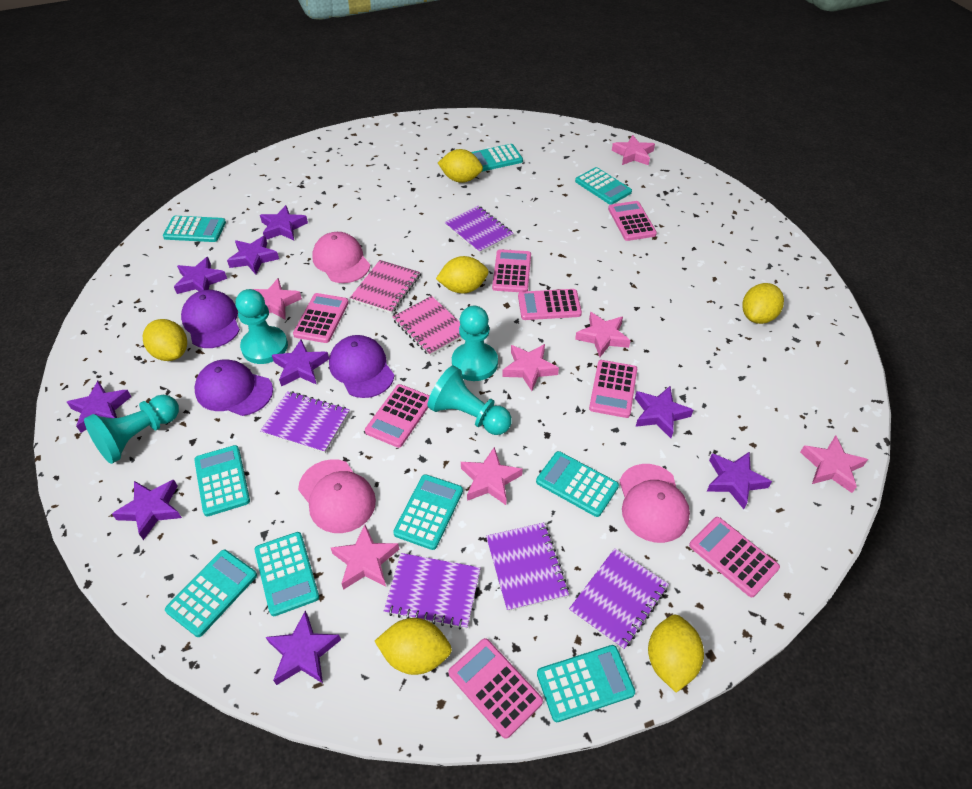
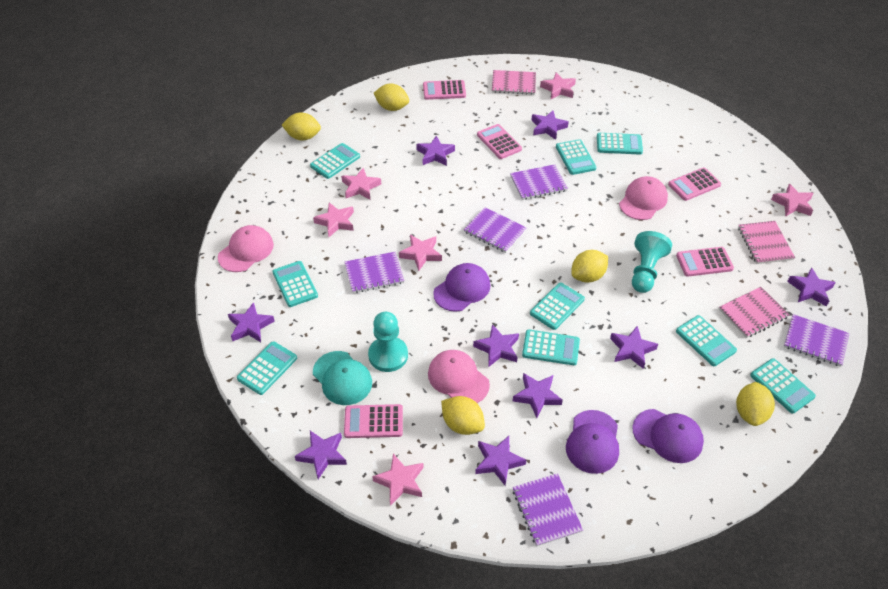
pink calculator: 8 -> 5
pink notebook: 2 -> 3
pink star: 7 -> 6
turquoise cap: 0 -> 1
turquoise pawn: 4 -> 2
yellow lemon: 6 -> 5

